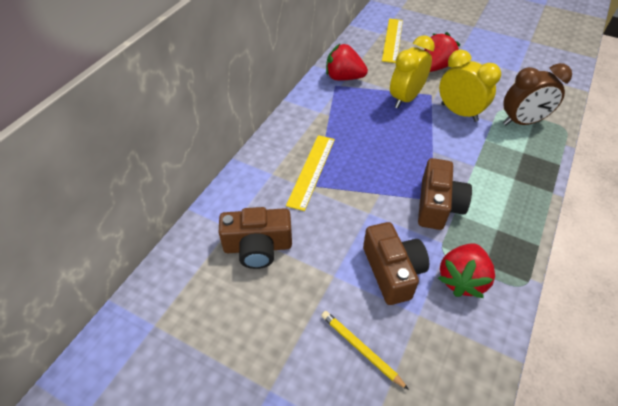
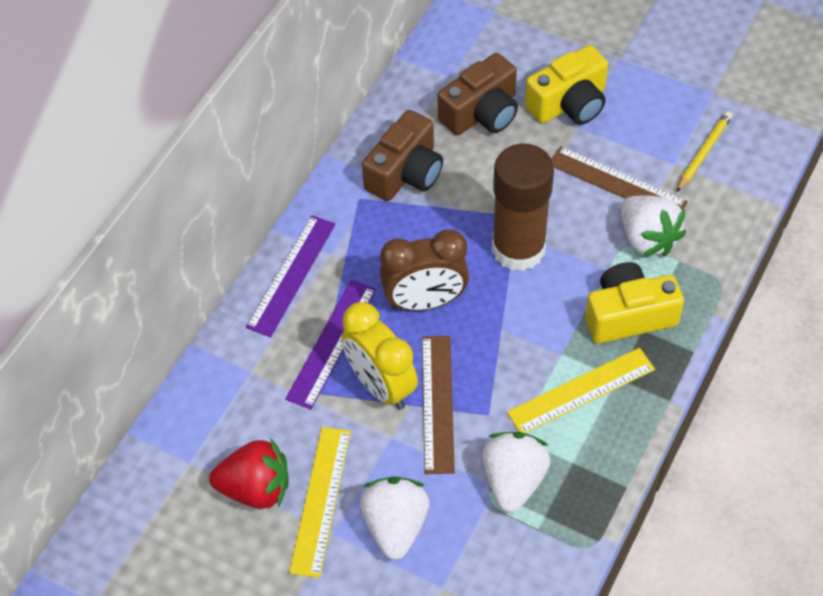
brown camera: 3 -> 2
brown glue stick: 0 -> 1
brown ruler: 0 -> 2
purple ruler: 0 -> 2
red strawberry: 3 -> 1
white strawberry: 0 -> 3
yellow camera: 0 -> 2
yellow clock: 2 -> 1

